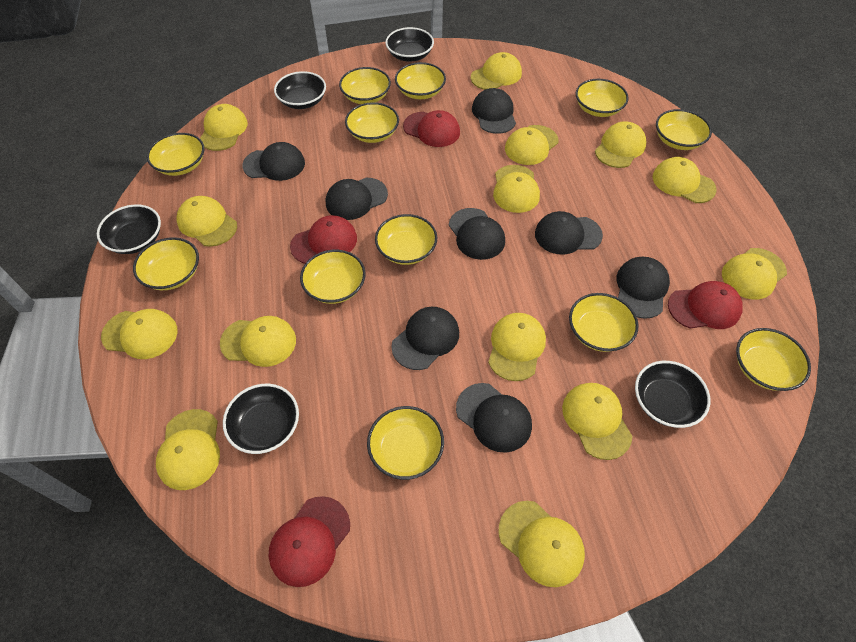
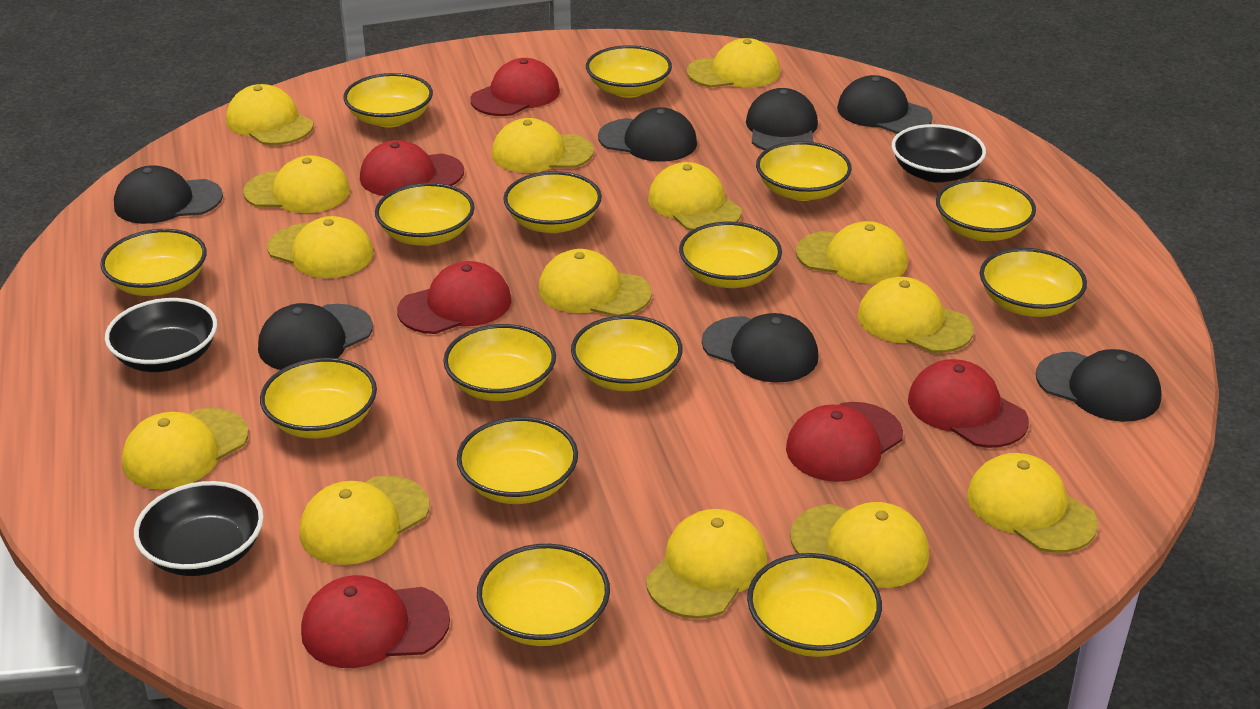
black bowl: 5 -> 3
black cap: 8 -> 7
red cap: 4 -> 6
yellow bowl: 12 -> 15

